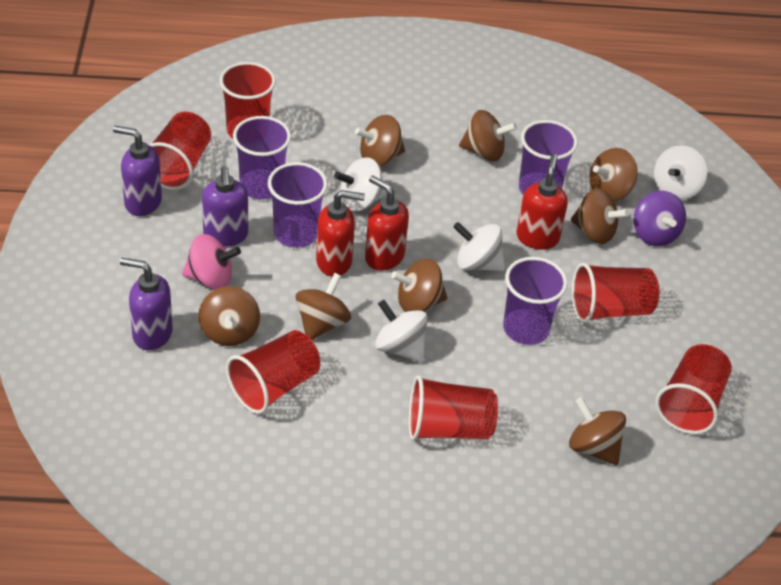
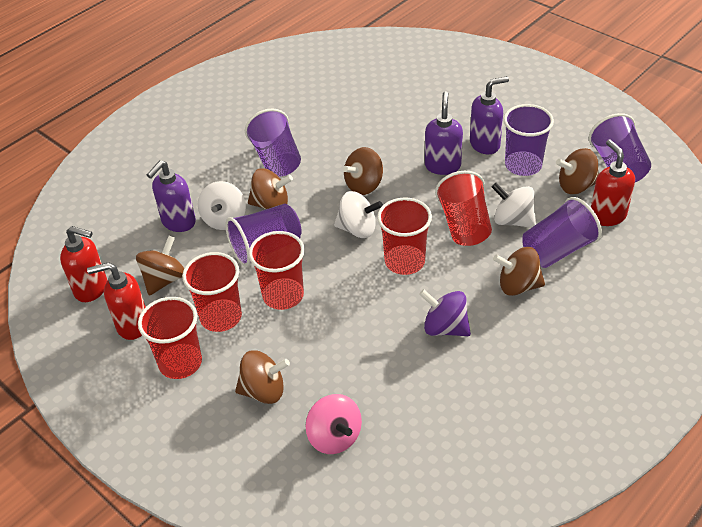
brown spinning top: 8 -> 6
purple cup: 4 -> 5
red cup: 6 -> 5
white spinning top: 4 -> 3

